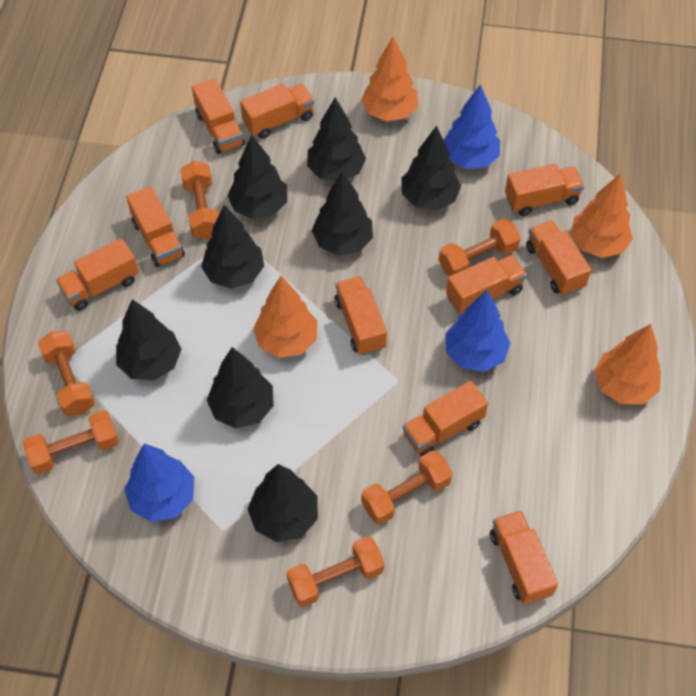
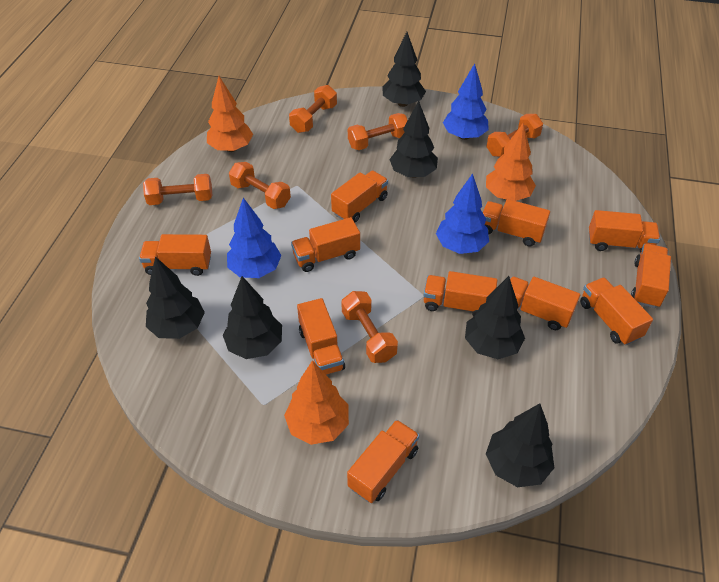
black tree: 8 -> 6
orange tree: 4 -> 3
orange truck: 10 -> 11

